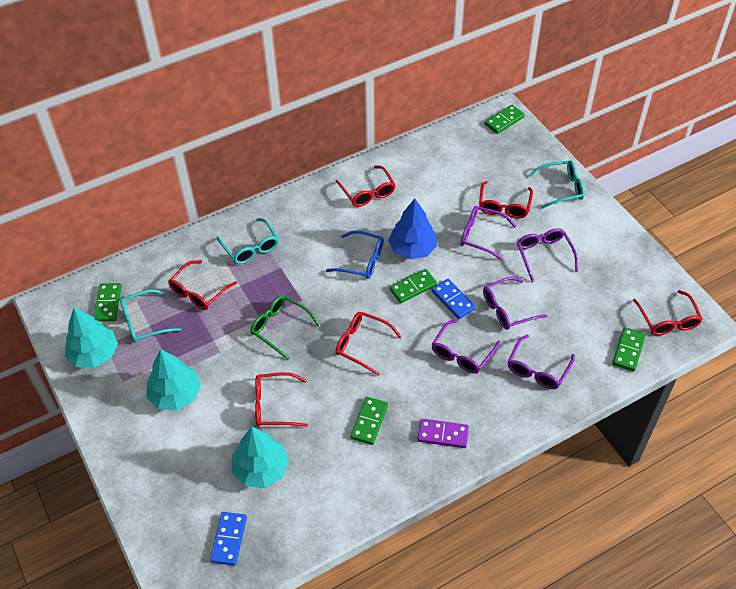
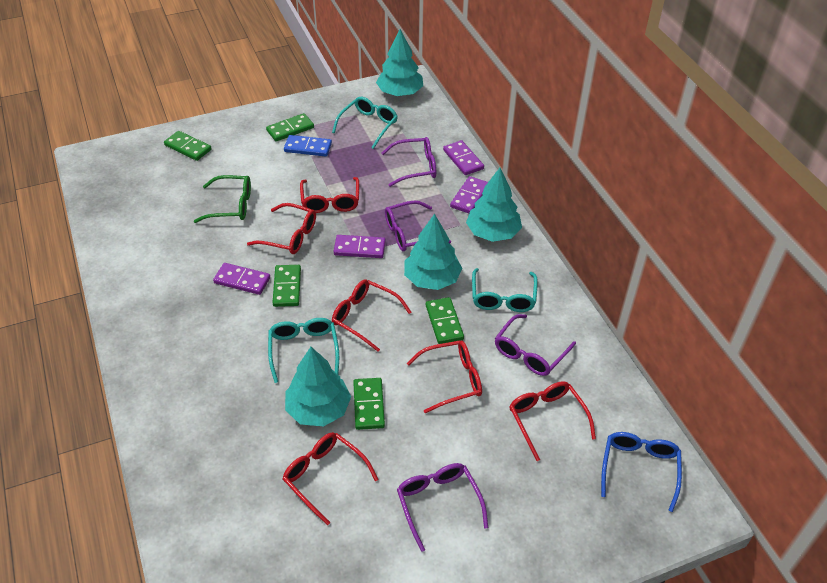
blue domino: 2 -> 1
blue tree: 1 -> 0
purple domino: 1 -> 4
purple glasses: 5 -> 4
turquoise tree: 3 -> 4

